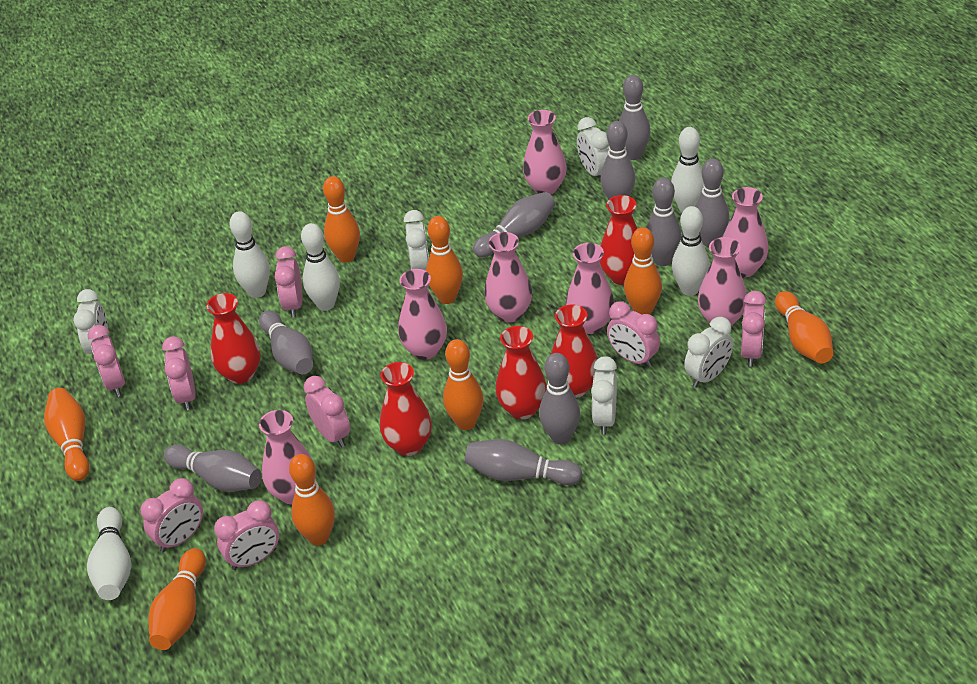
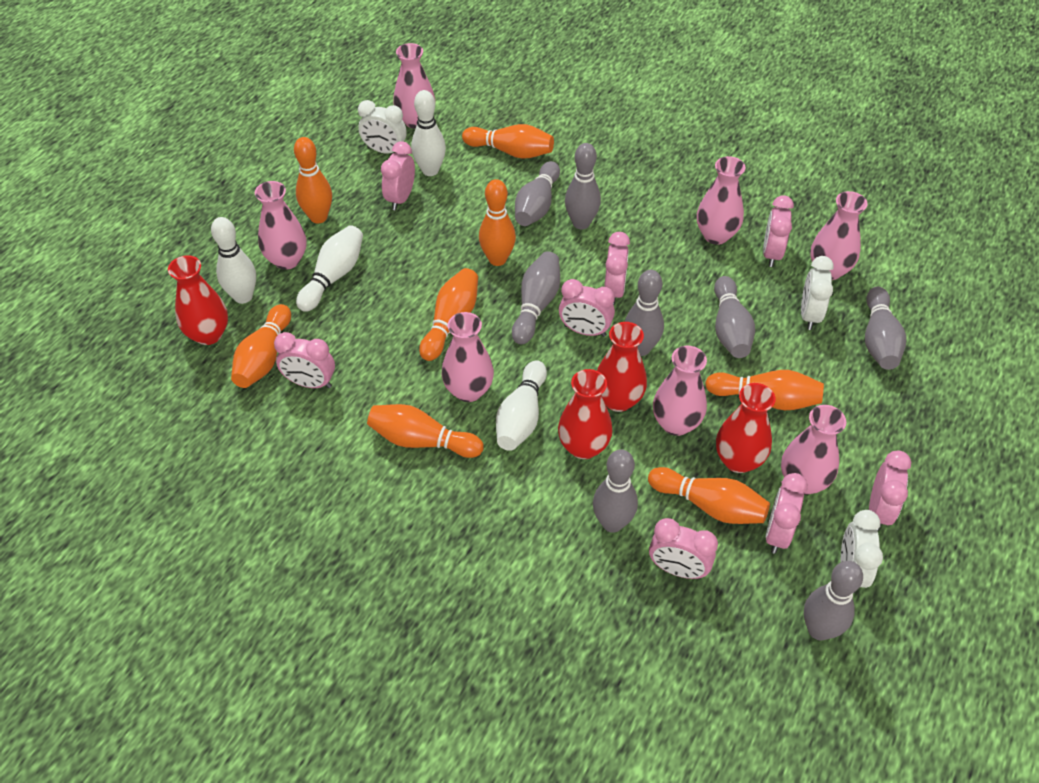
grey bowling pin: 9 -> 8
red vase: 5 -> 4
white bowling pin: 5 -> 4
white clock: 5 -> 3

